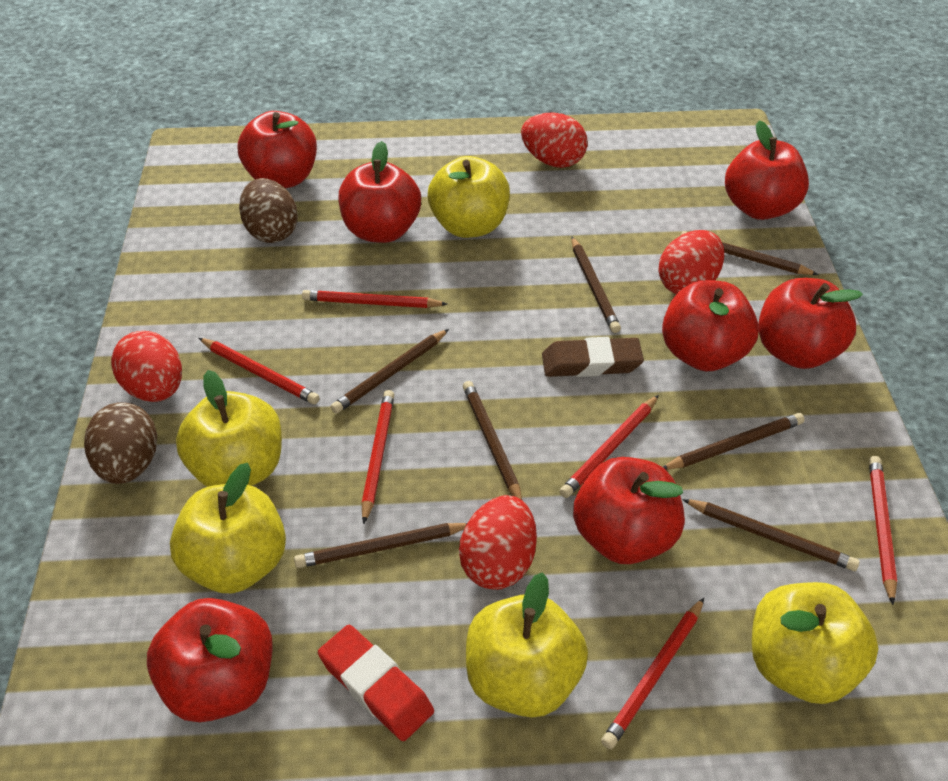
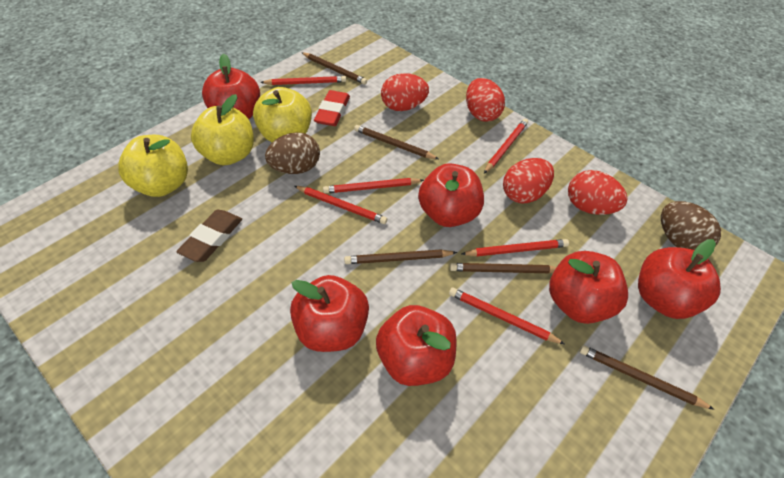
brown pencil: 7 -> 5
red apple: 7 -> 6
yellow apple: 5 -> 3

